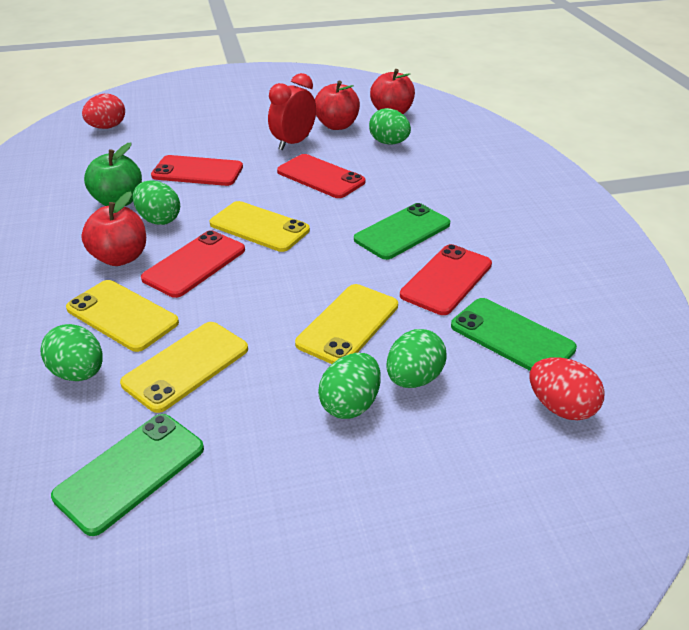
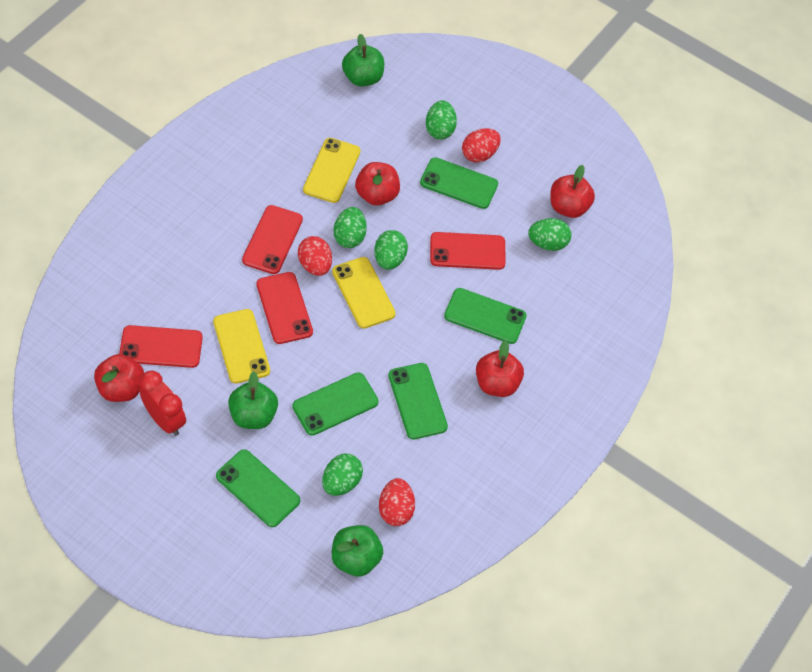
green apple: 1 -> 3
green phone: 3 -> 5
red apple: 3 -> 4
red egg: 2 -> 3
yellow phone: 4 -> 3

